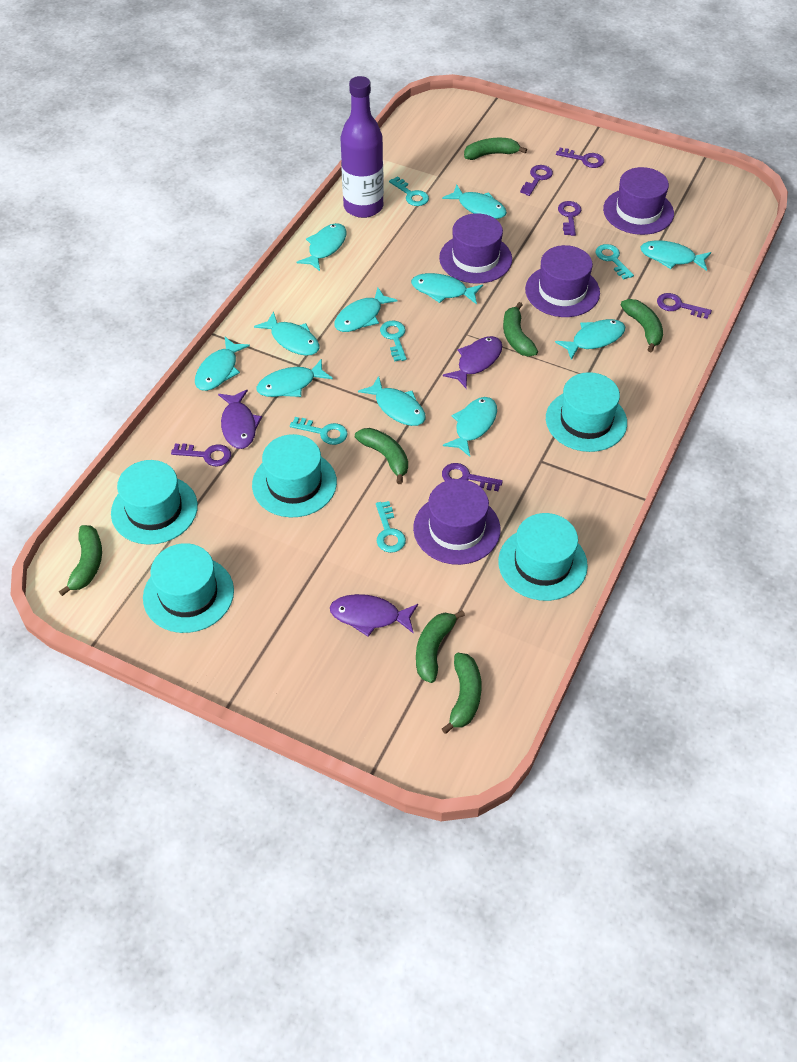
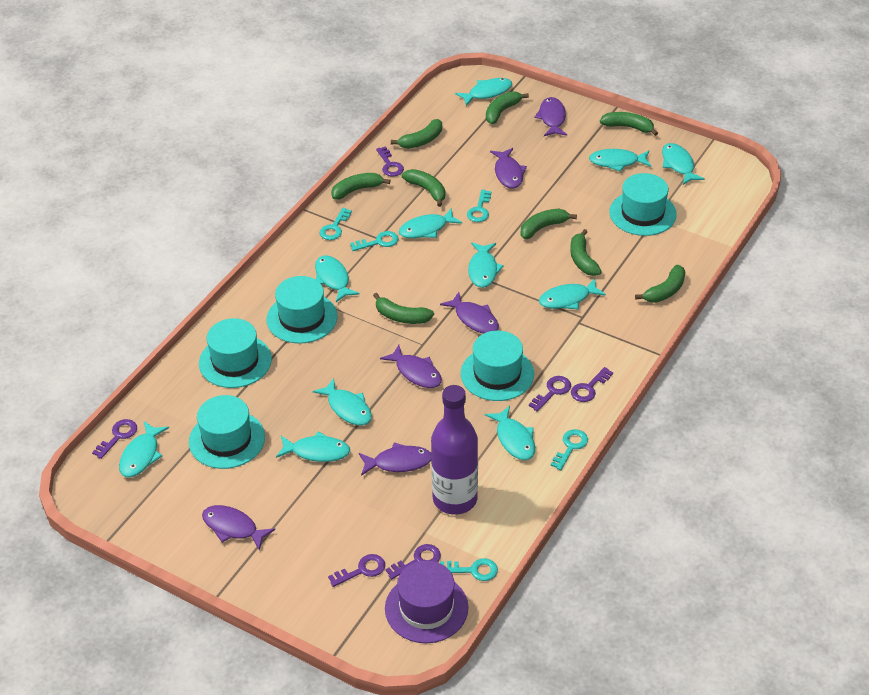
green banana: 7 -> 9
purple fish: 3 -> 6
purple hat: 4 -> 1

